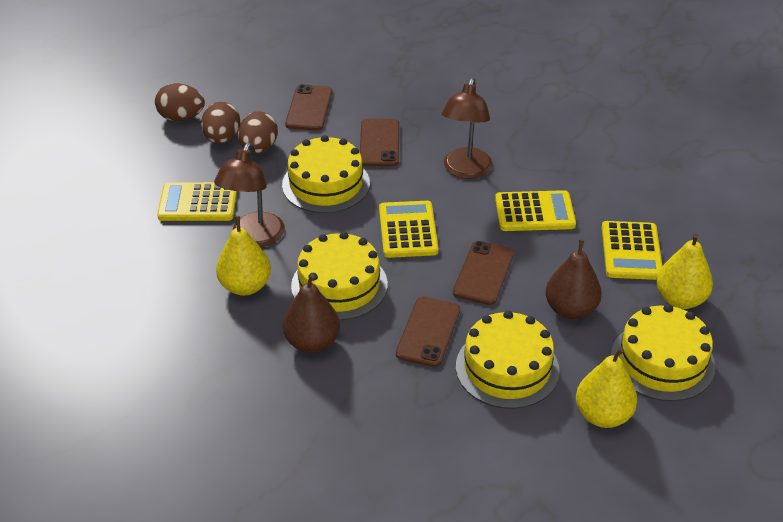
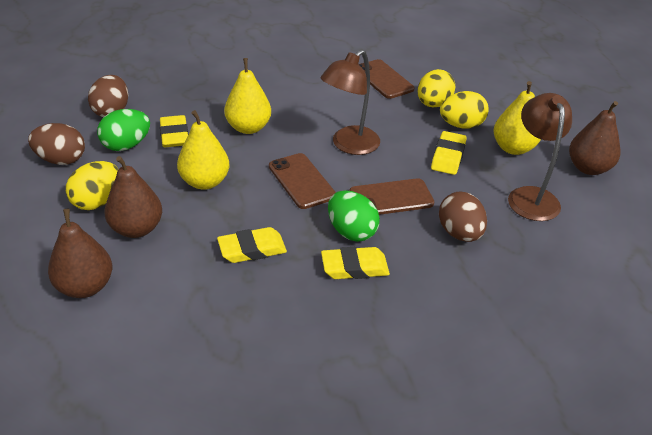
brown pear: 2 -> 3
brown phone: 4 -> 3
green egg: 0 -> 2
yellow cake: 4 -> 0
yellow calculator: 4 -> 0
yellow egg: 0 -> 3
yellow eraser: 0 -> 4

